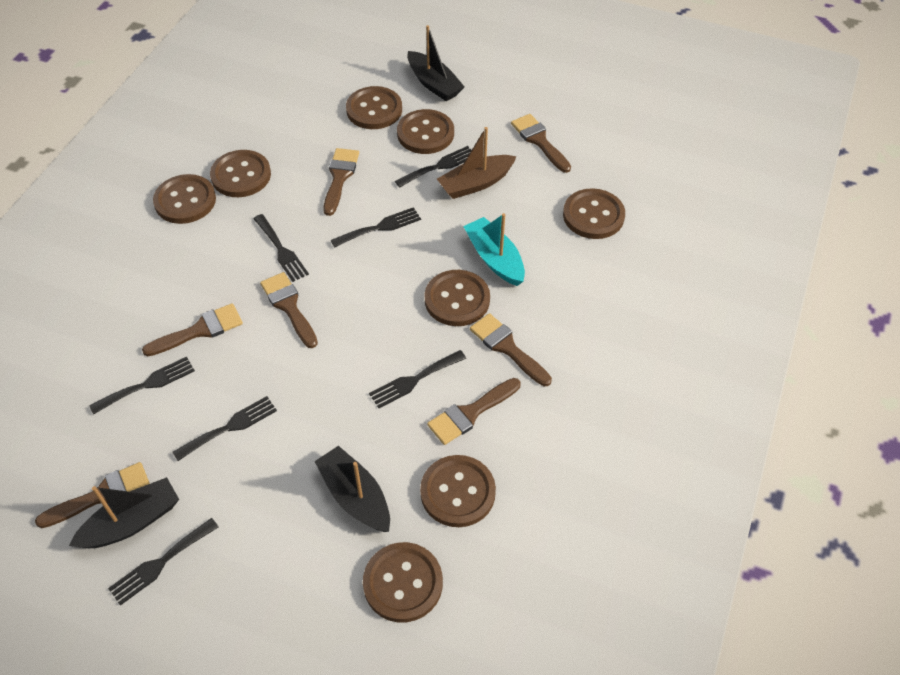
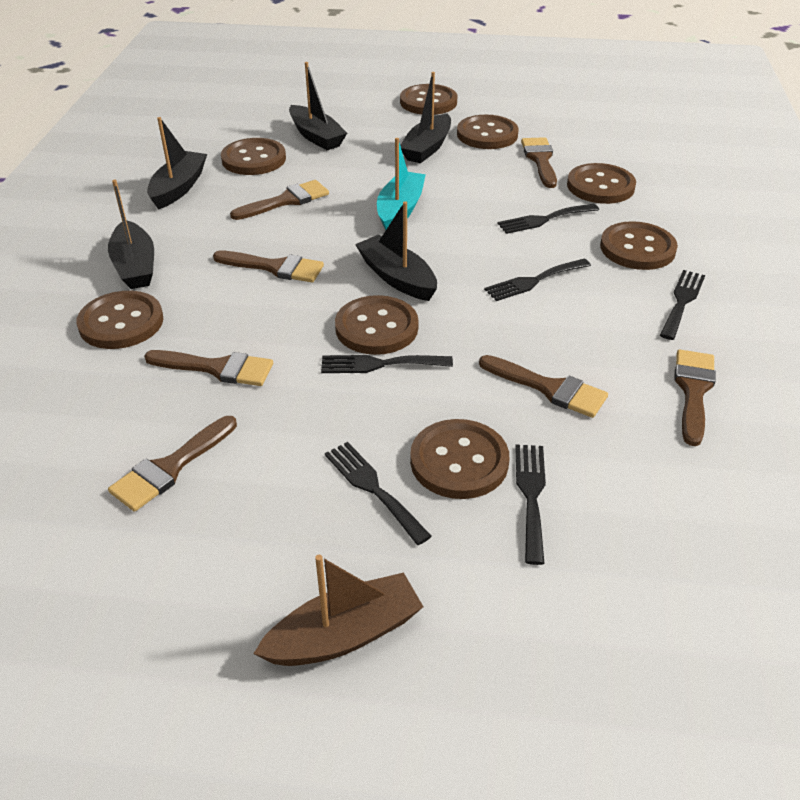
black boat: 3 -> 5
black fork: 7 -> 6

